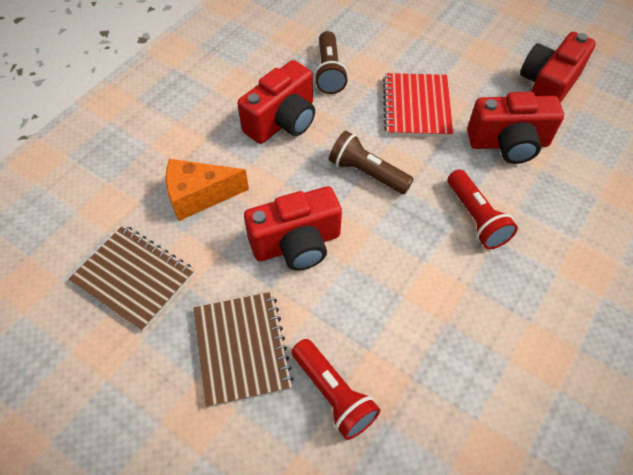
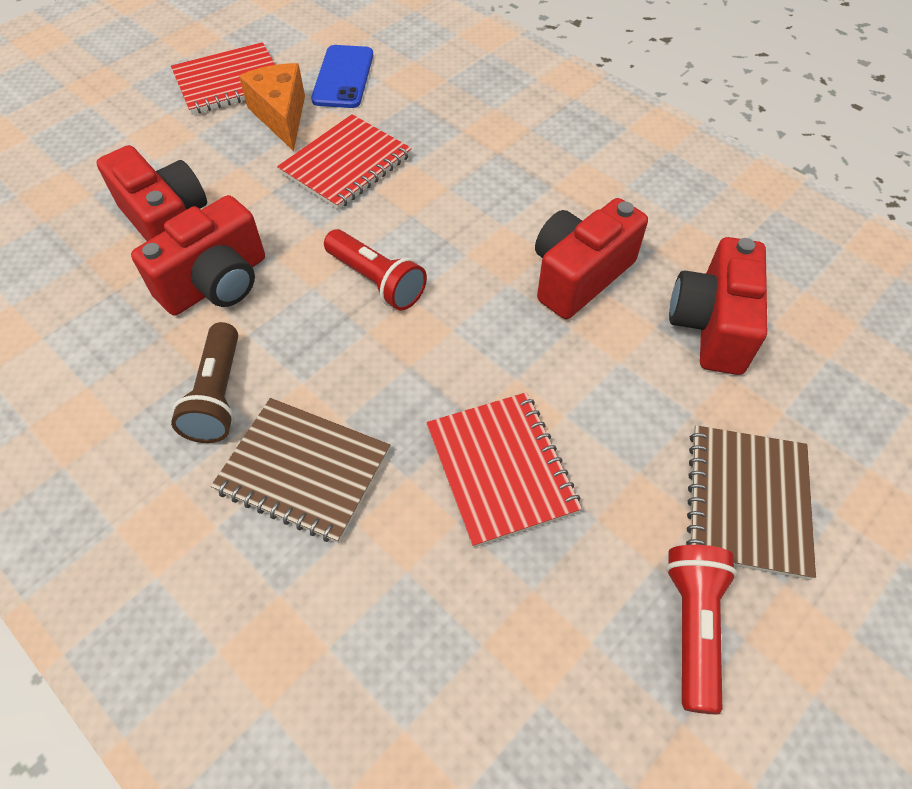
blue phone: 0 -> 1
brown flashlight: 2 -> 1
red notebook: 1 -> 3

